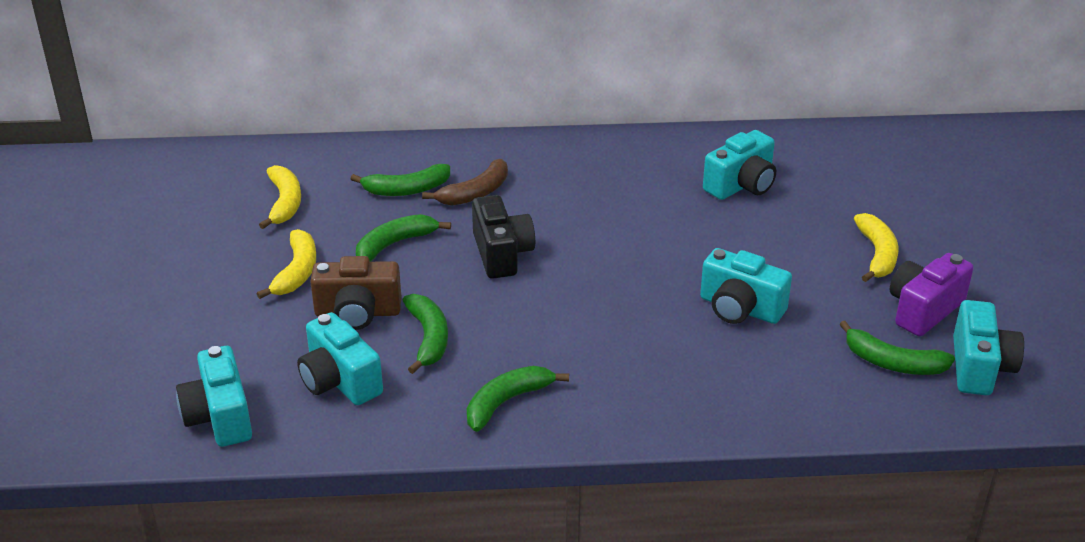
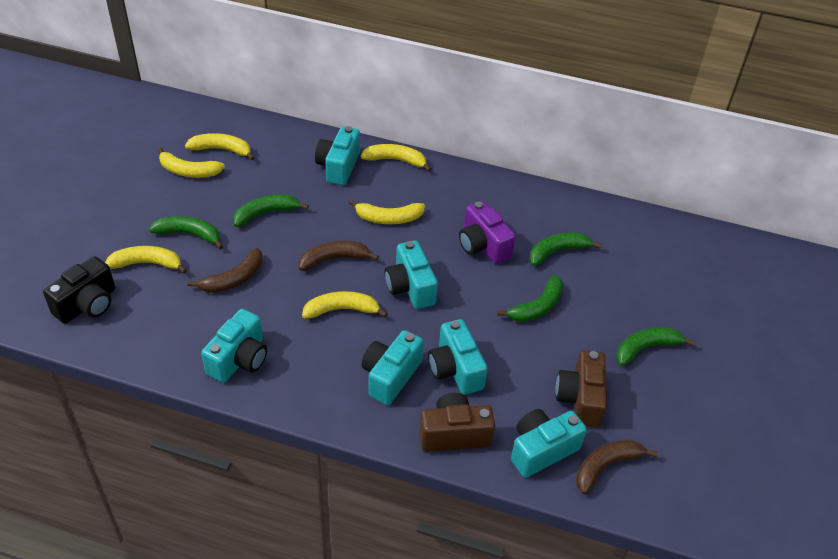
brown banana: 1 -> 3
brown camera: 1 -> 2
turquoise camera: 5 -> 6
yellow banana: 3 -> 6

